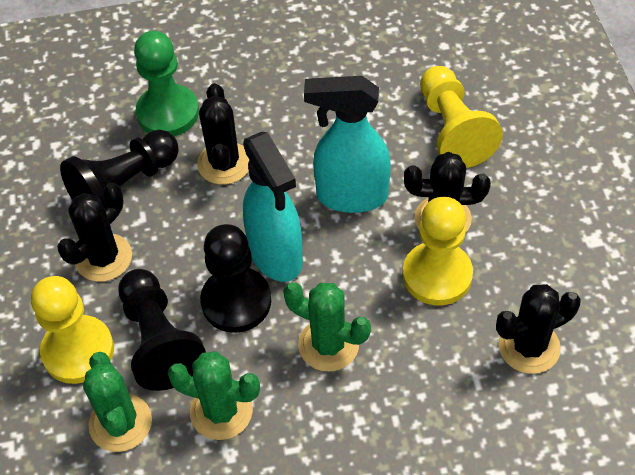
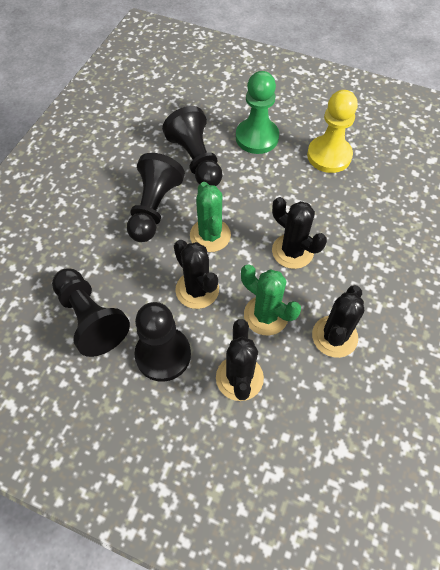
black pawn: 3 -> 4
green cactus: 3 -> 2
turquoise spray bottle: 2 -> 0
yellow pawn: 3 -> 1

